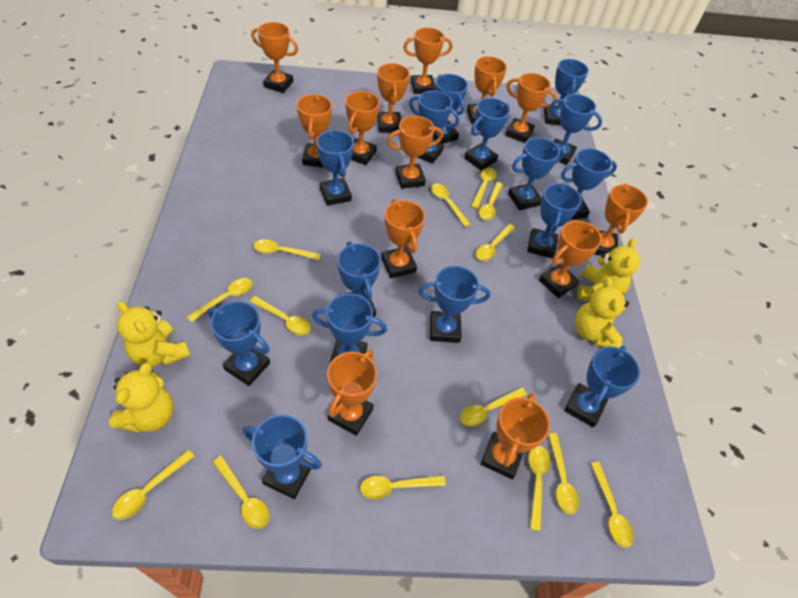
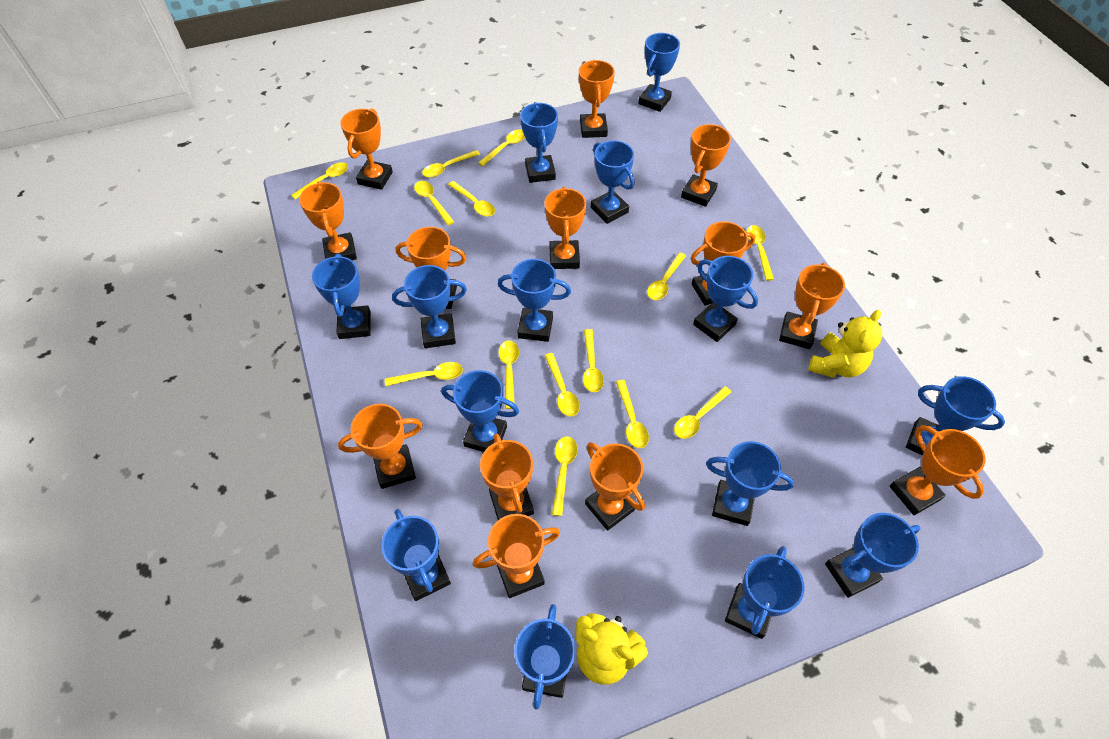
blue trophy: 15 -> 14
yellow teddy bear: 4 -> 2

